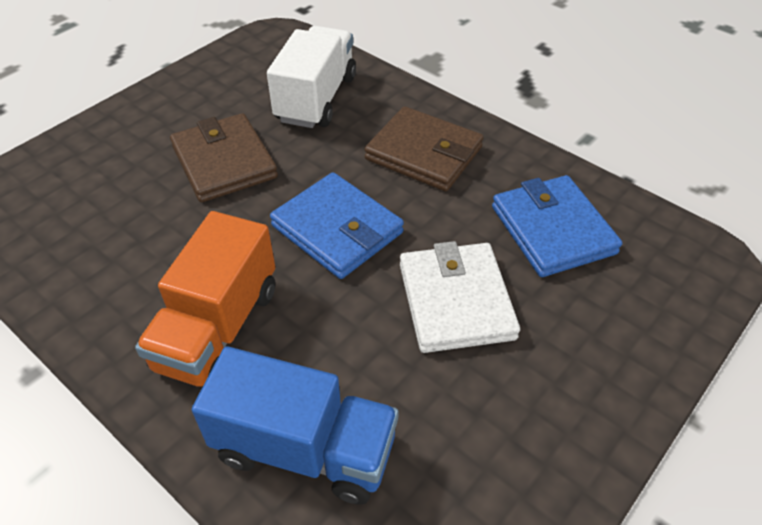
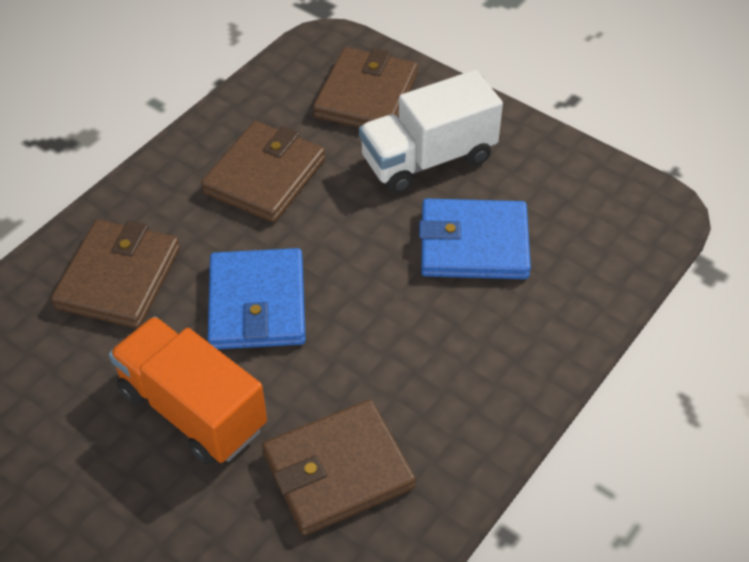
blue truck: 1 -> 0
brown wallet: 2 -> 4
white wallet: 1 -> 0

